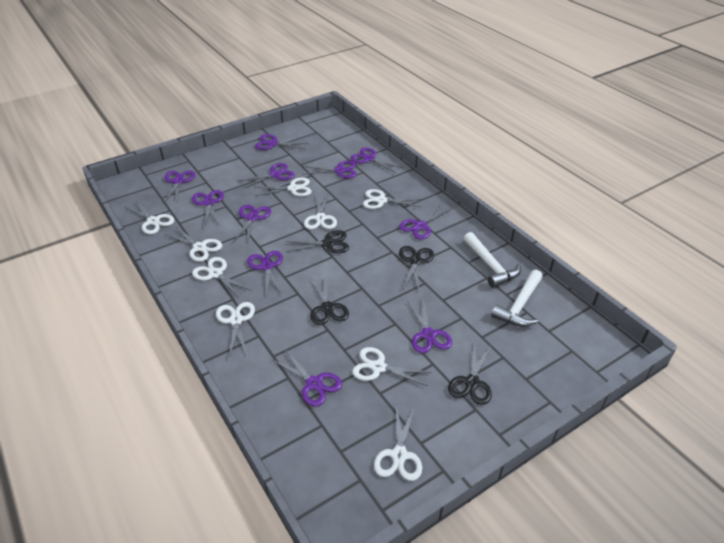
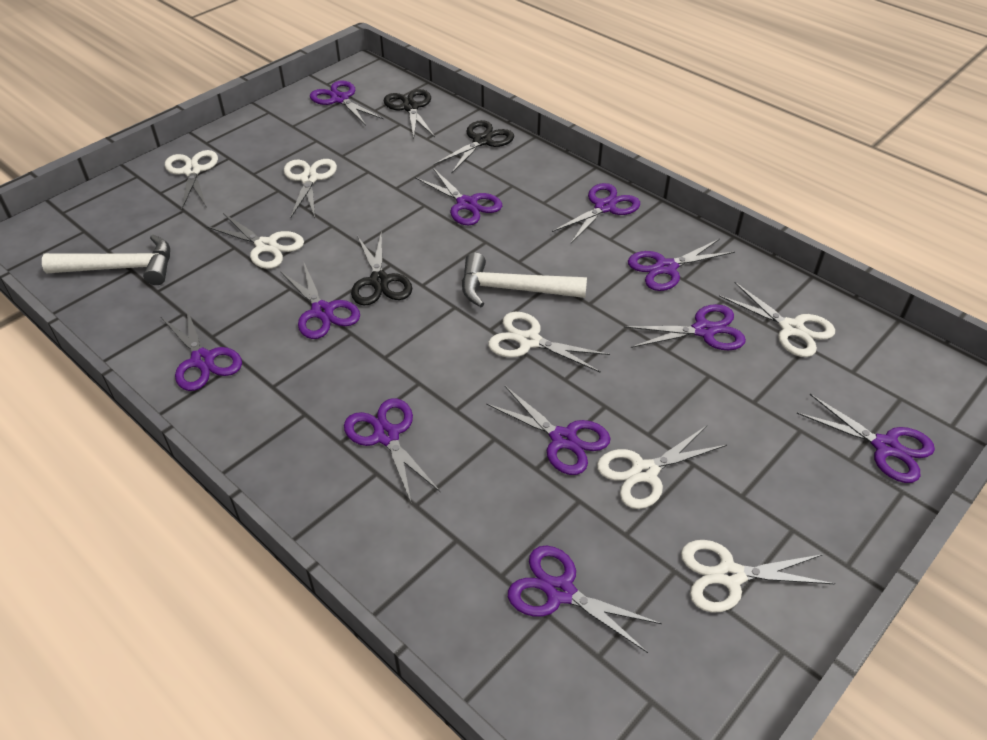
black scissors: 4 -> 3
white scissors: 9 -> 7

